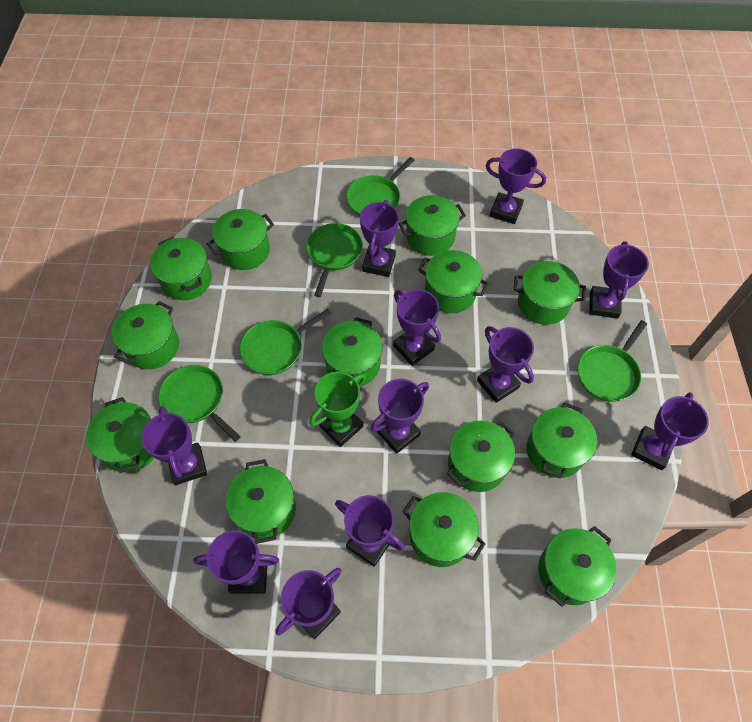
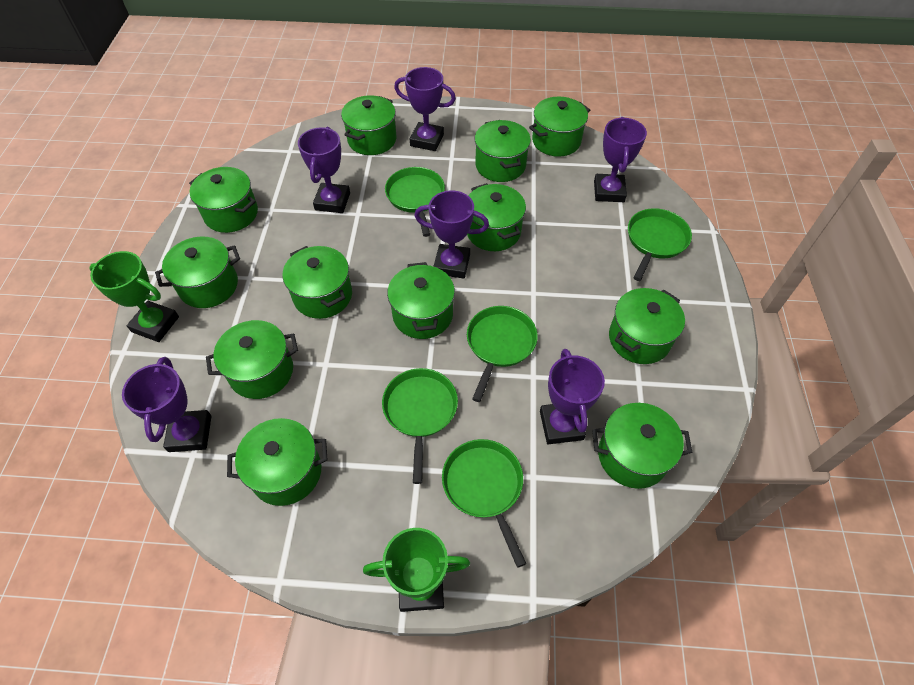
green pot: 13 -> 12
green trophy: 1 -> 2
purple trophy: 11 -> 6

